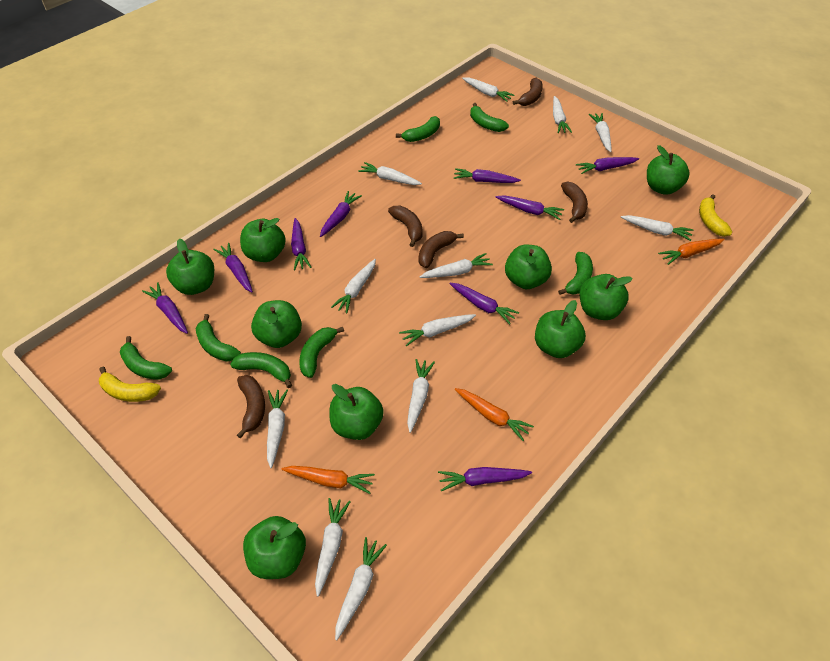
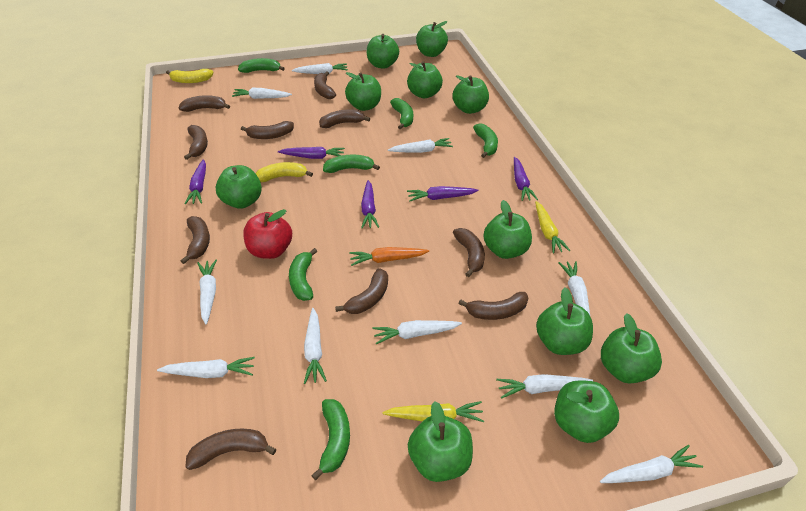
brown banana: 5 -> 10
green apple: 9 -> 11
green banana: 7 -> 6
orange carrot: 3 -> 1
purple carrot: 9 -> 5
red apple: 0 -> 1
white carrot: 12 -> 10
yellow carrot: 0 -> 2

